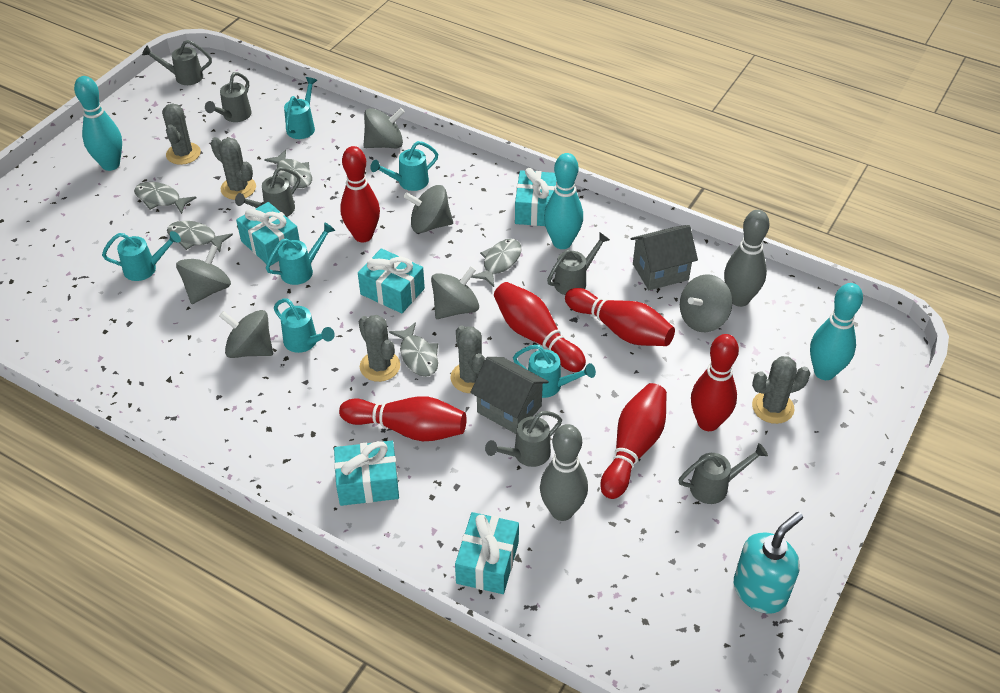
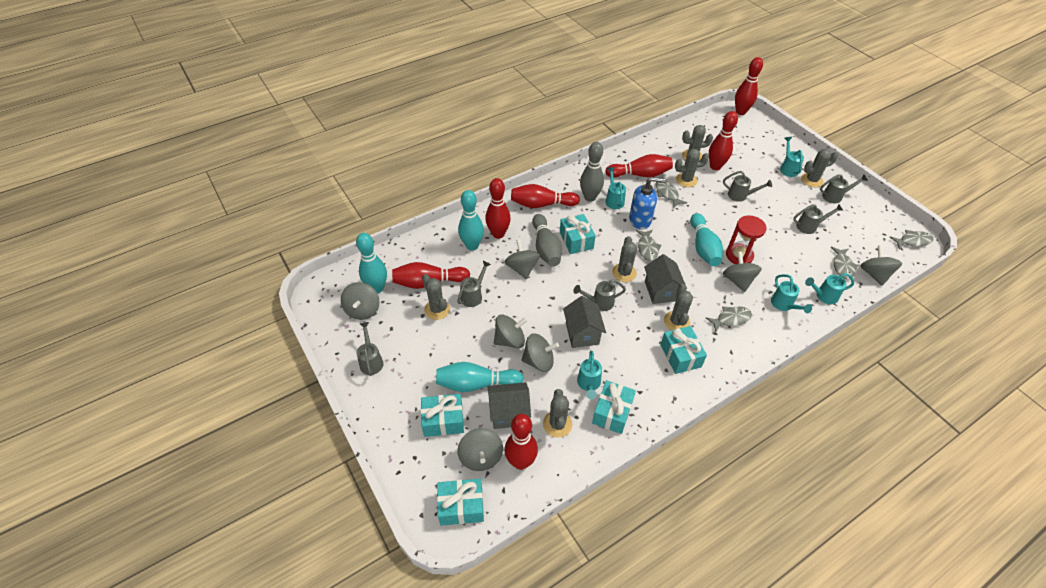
blue soap dispenser: 0 -> 1
grey cactus: 5 -> 7
grey house: 2 -> 3
grey spinning top: 6 -> 7
red bowling pin: 6 -> 7
red hourglass: 0 -> 1
turquoise bowling pin: 3 -> 4
turquoise soap dispenser: 1 -> 0
turquoise watering can: 6 -> 5

